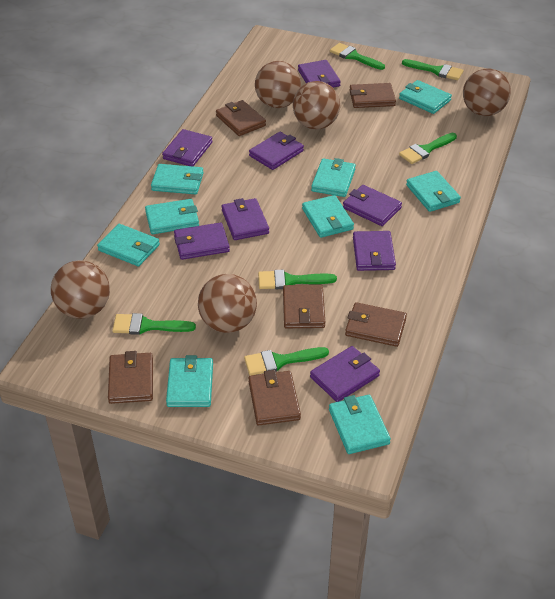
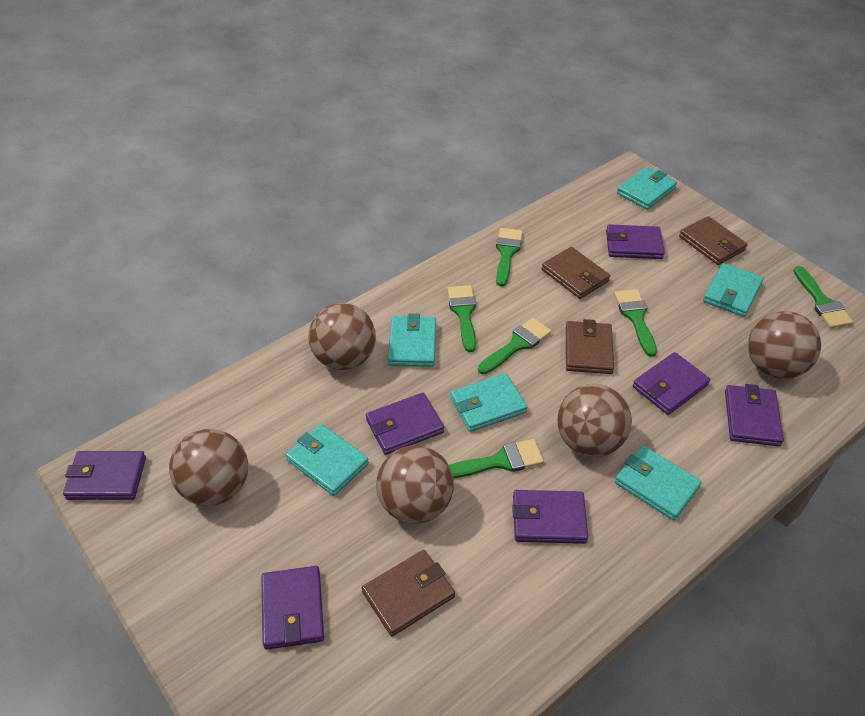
brown wallet: 6 -> 4
purple wallet: 8 -> 7
turquoise wallet: 9 -> 6

